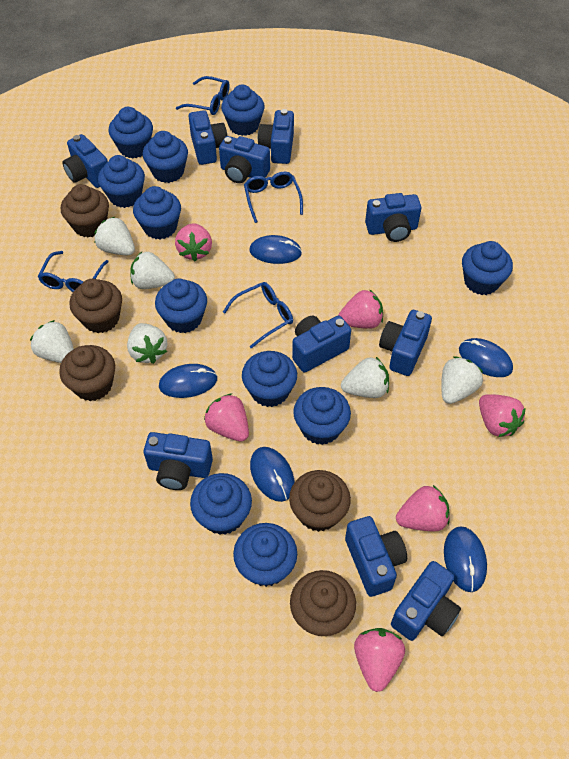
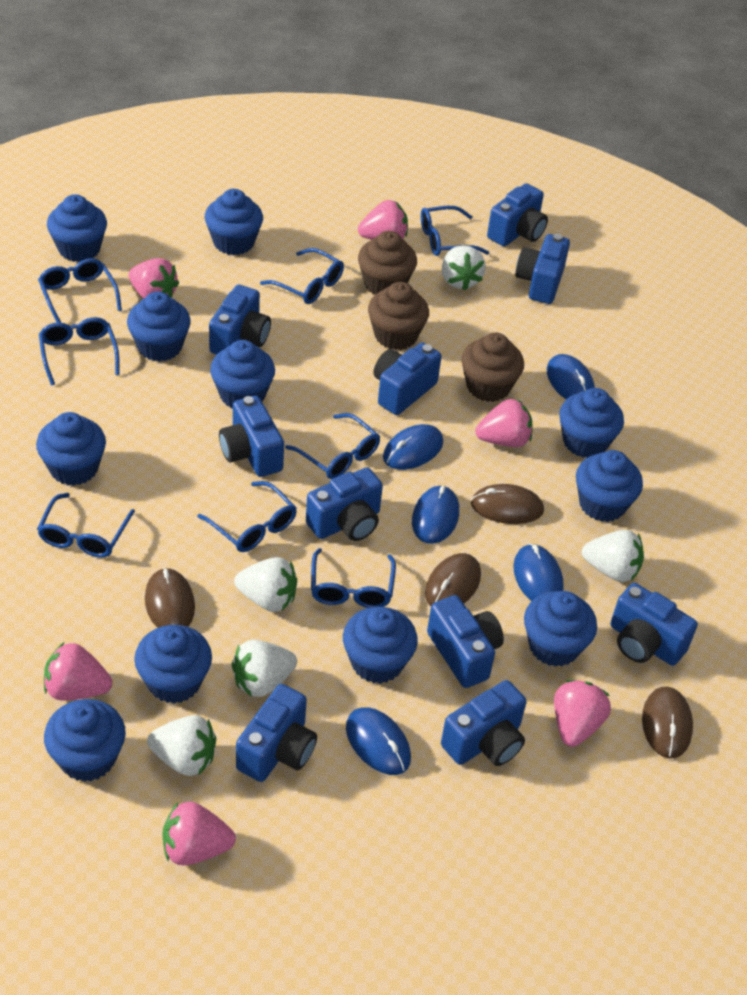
blue glasses: 4 -> 8
brown cupcake: 5 -> 3
brown mouse: 0 -> 4
white strawberry: 6 -> 5

